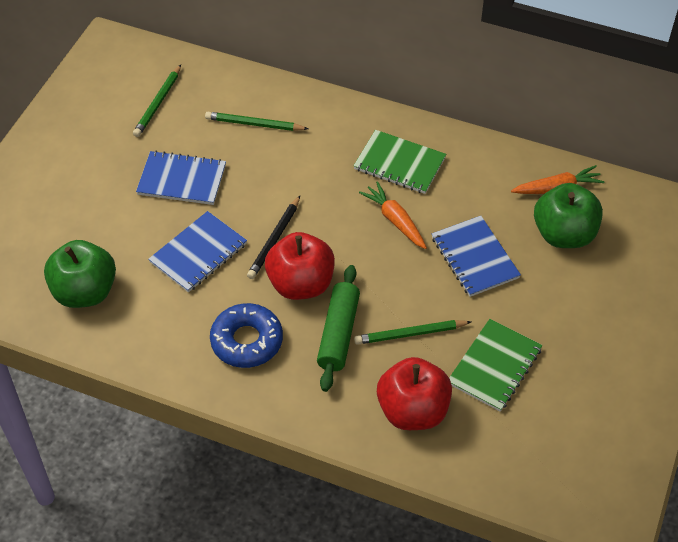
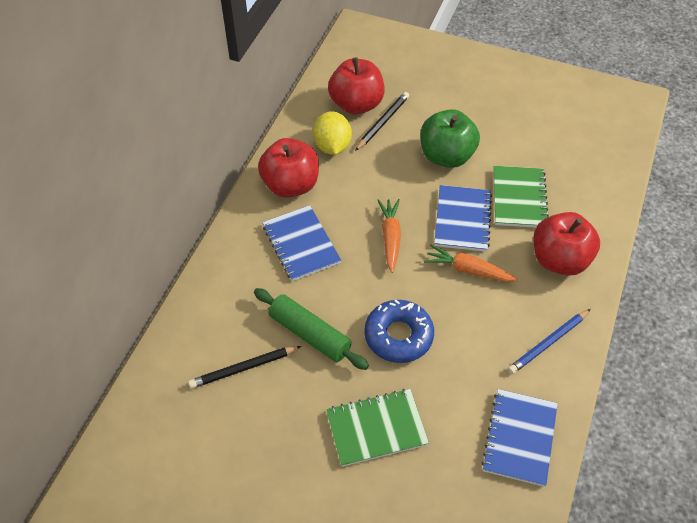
black pencil: 1 -> 2
blue pencil: 0 -> 1
green apple: 2 -> 1
green pencil: 3 -> 0
red apple: 2 -> 3
yellow lemon: 0 -> 1

